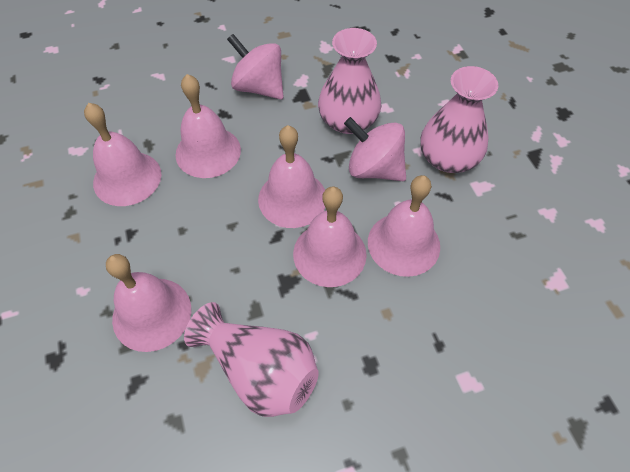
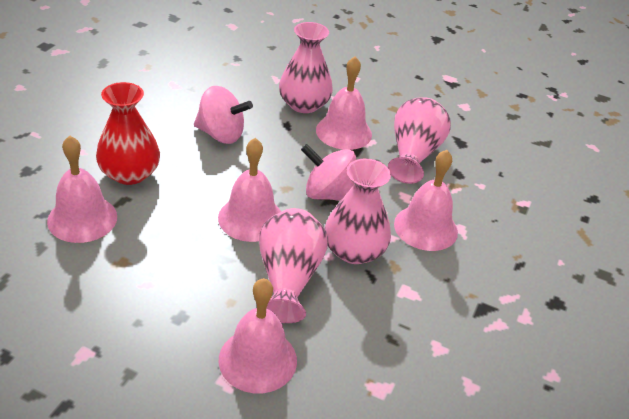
pink bell: 6 -> 5
pink vase: 3 -> 4
red vase: 0 -> 1

